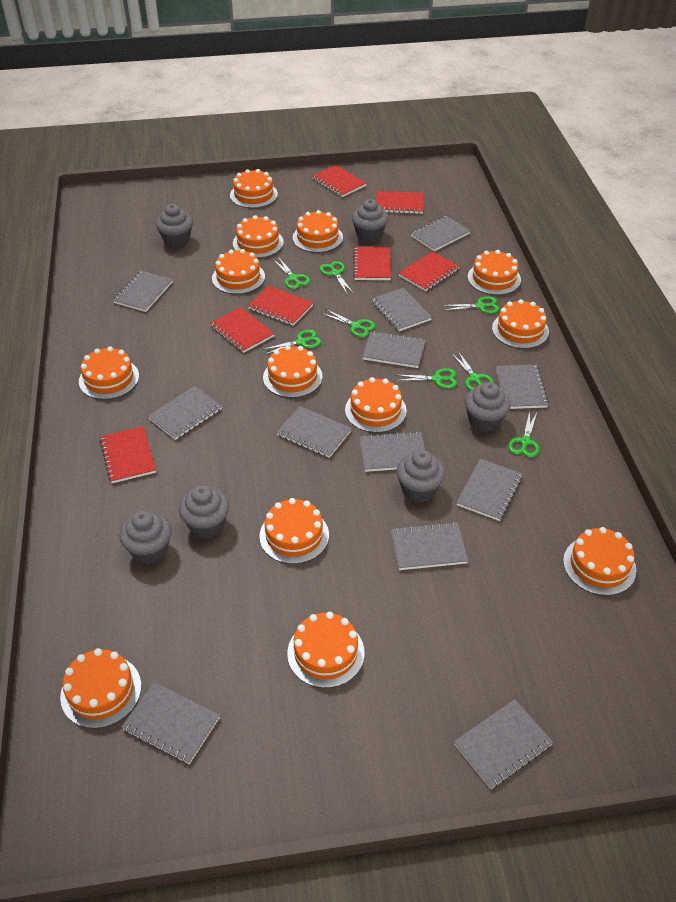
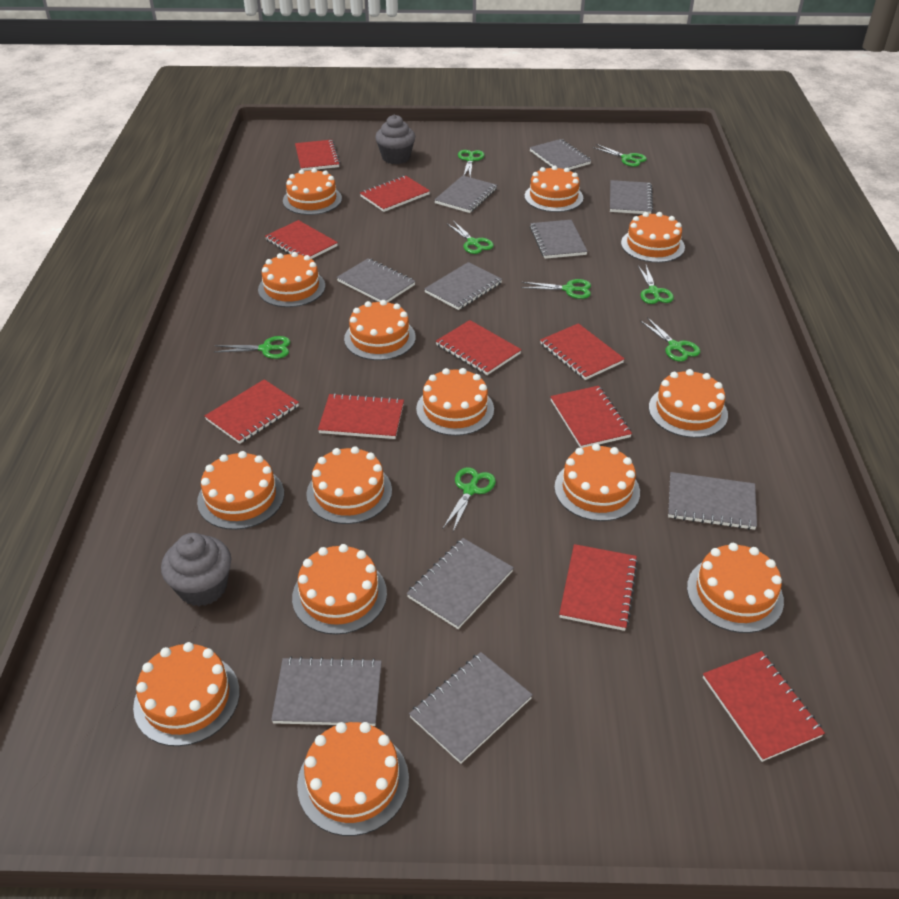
grey cupcake: 6 -> 2
grey notebook: 12 -> 10
orange cake: 13 -> 14
red notebook: 7 -> 10

